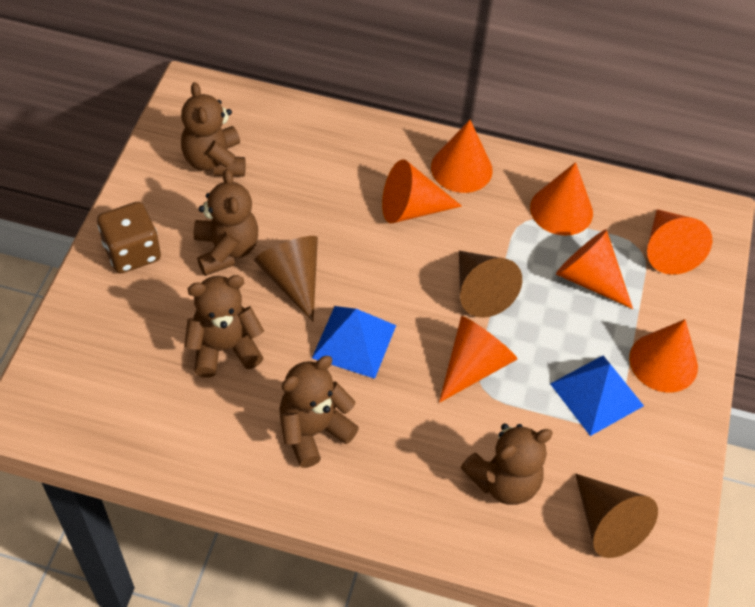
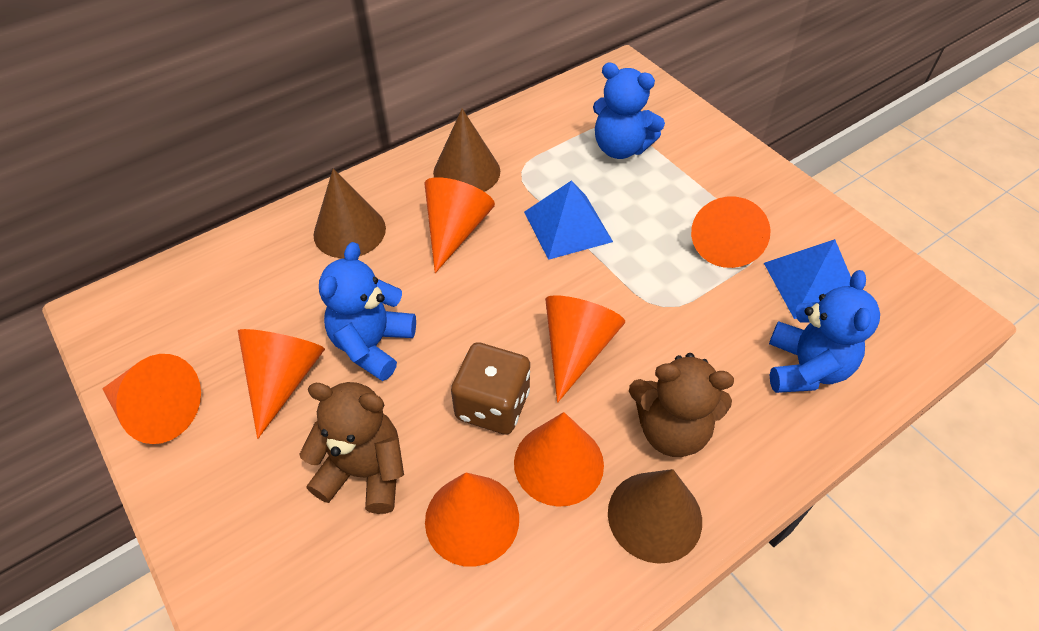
blue teddy bear: 0 -> 3
brown teddy bear: 5 -> 2

